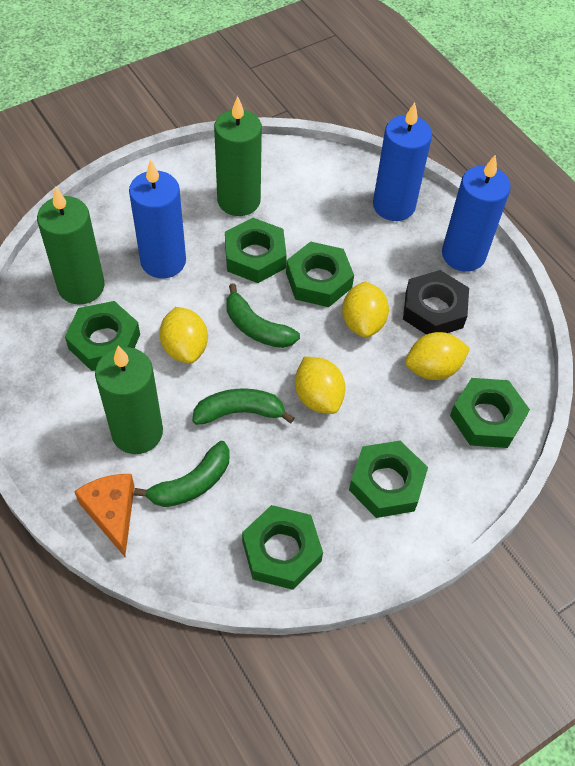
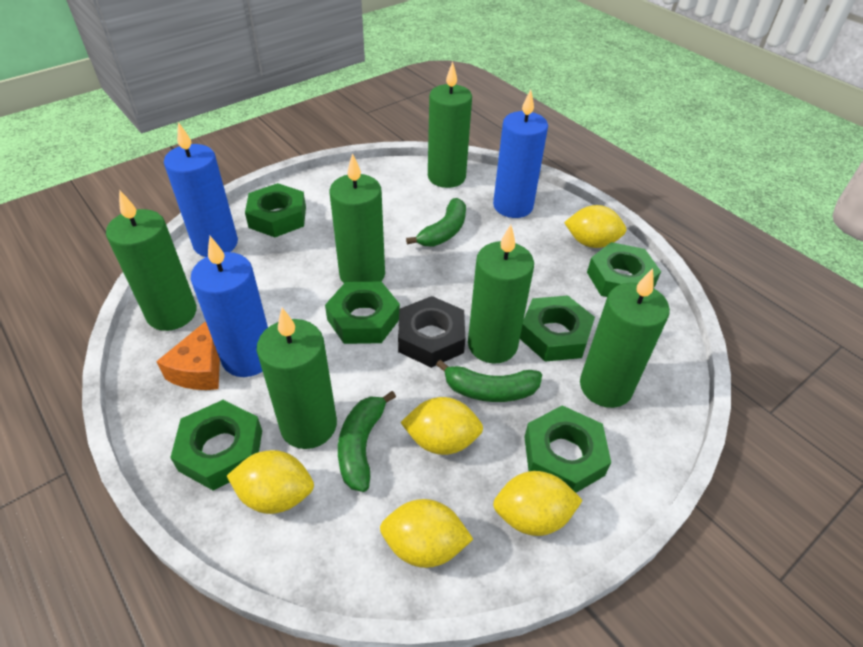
green candle: 3 -> 6
yellow lemon: 4 -> 5

